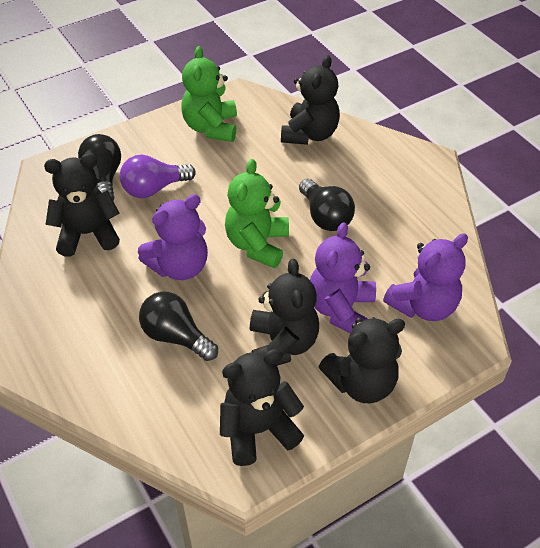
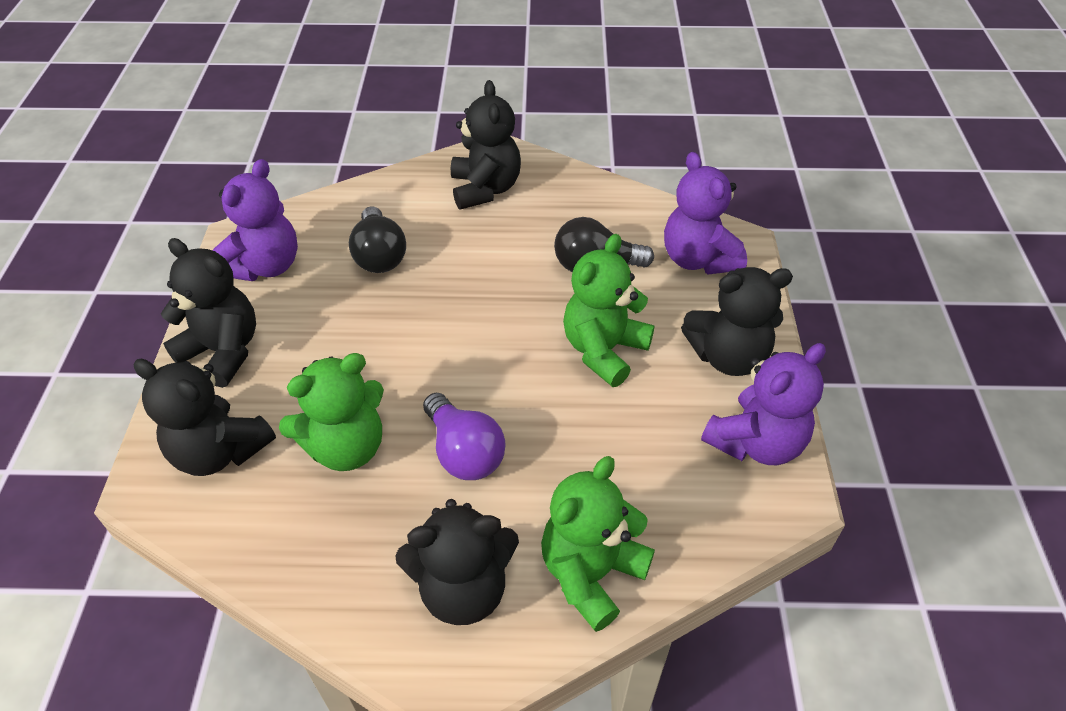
black light bulb: 3 -> 2
green teddy bear: 2 -> 3

